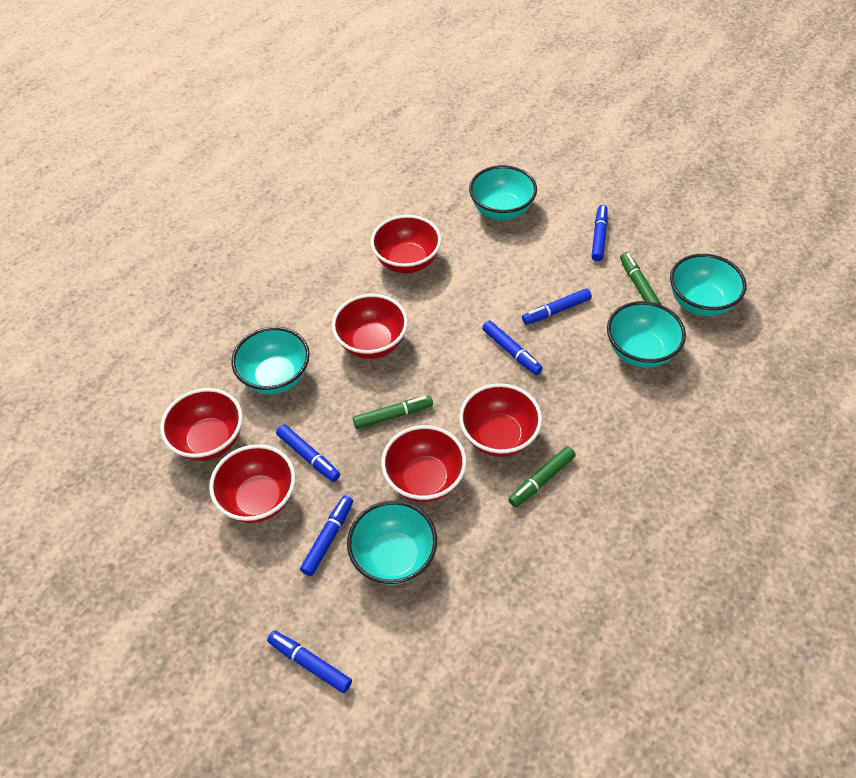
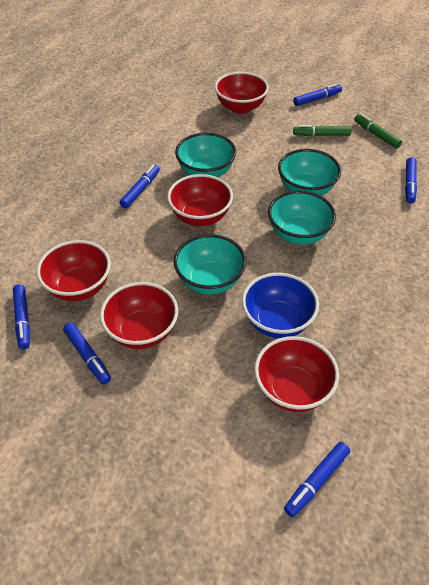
blue bowl: 0 -> 1
green marker: 3 -> 2
red bowl: 6 -> 5
turquoise bowl: 5 -> 4

